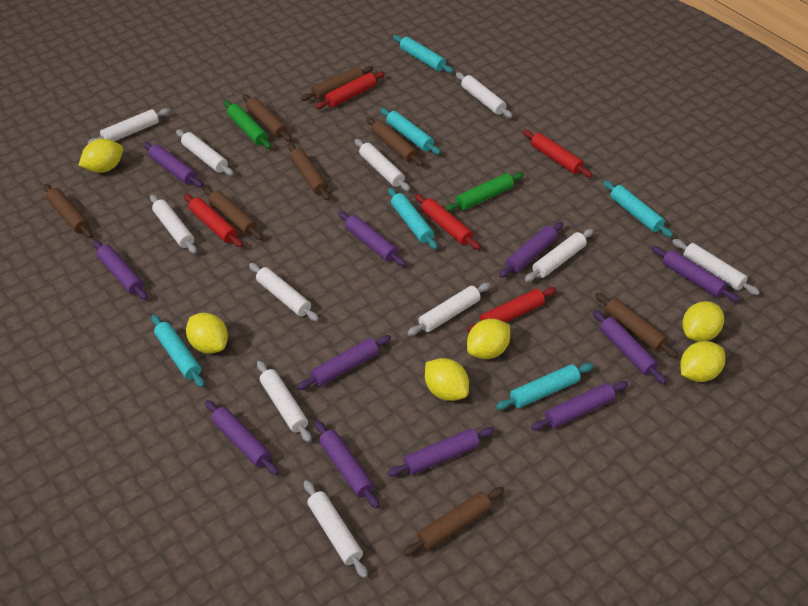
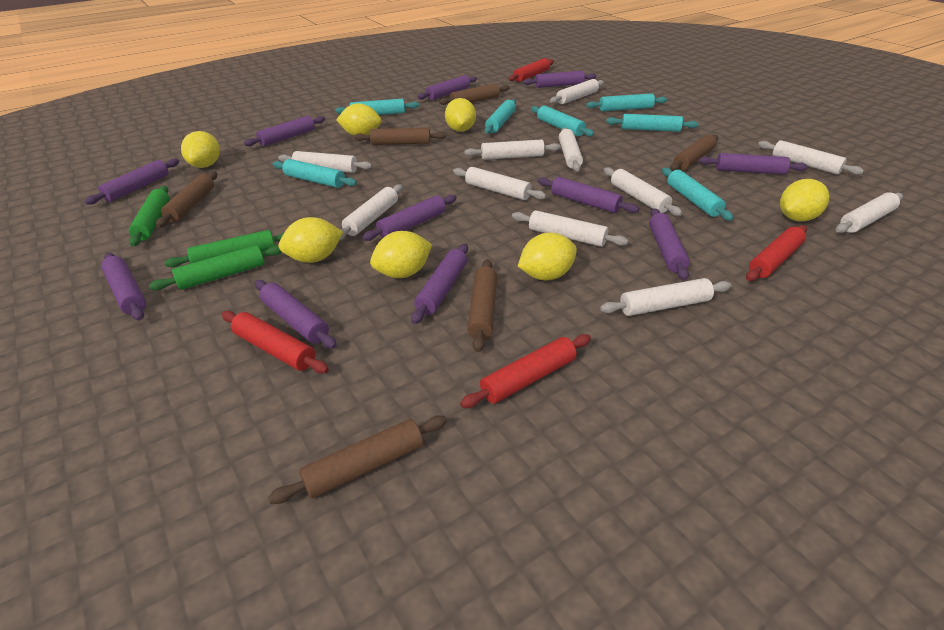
brown rolling pin: 8 -> 6
green rolling pin: 2 -> 3
red rolling pin: 5 -> 4
turquoise rolling pin: 6 -> 7
yellow lemon: 6 -> 7

